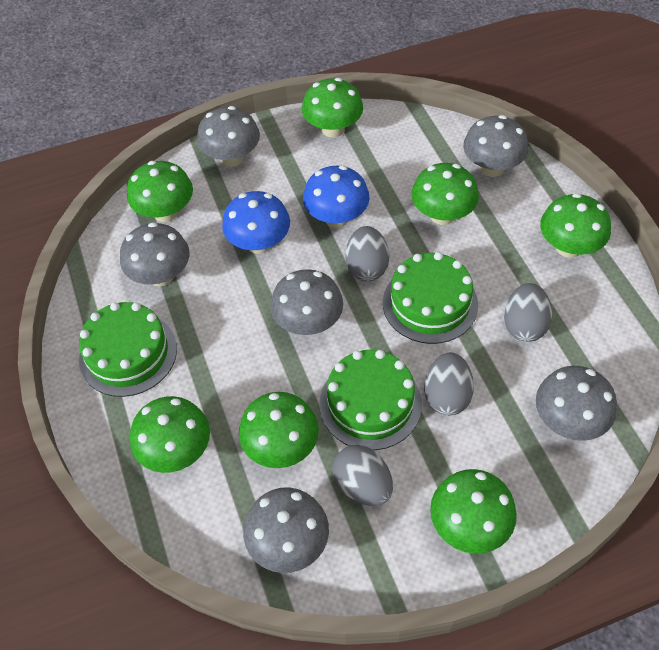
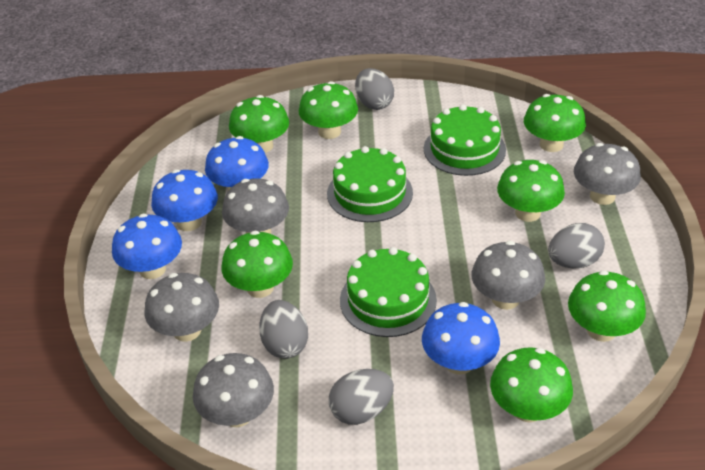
blue mushroom: 2 -> 4
grey mushroom: 6 -> 5

